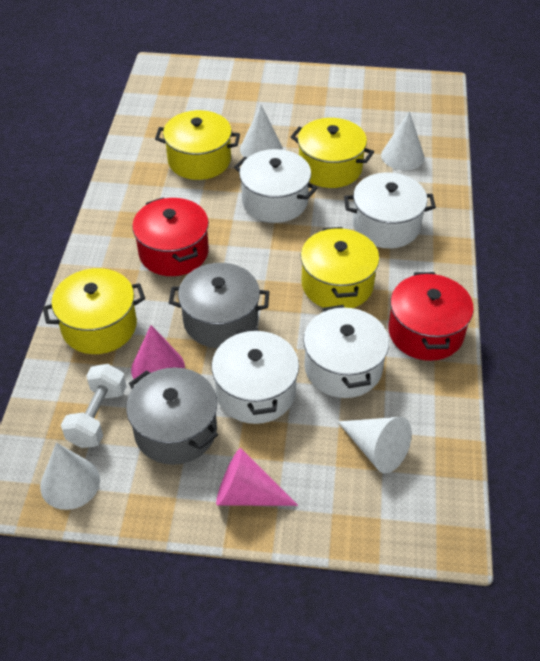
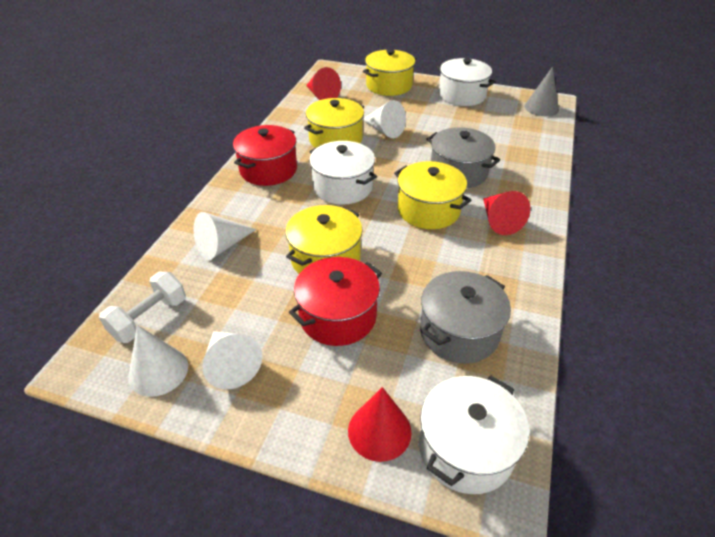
grey cone: 0 -> 1
pink cone: 2 -> 0
red cone: 0 -> 3
white pot: 4 -> 3

